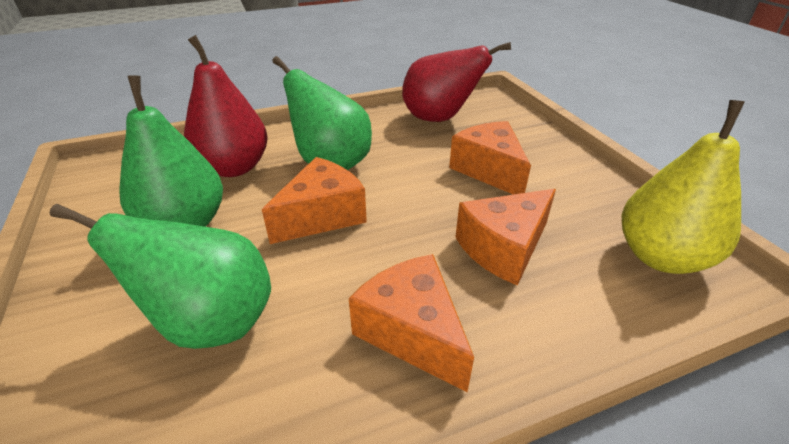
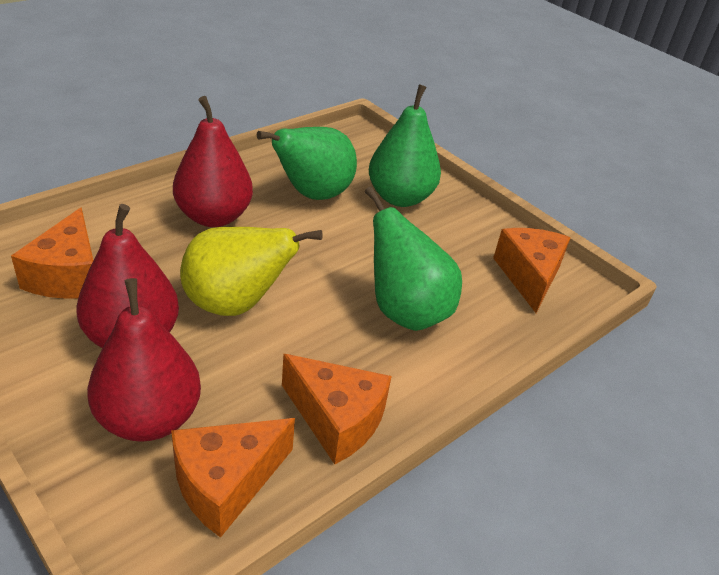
red pear: 2 -> 3

